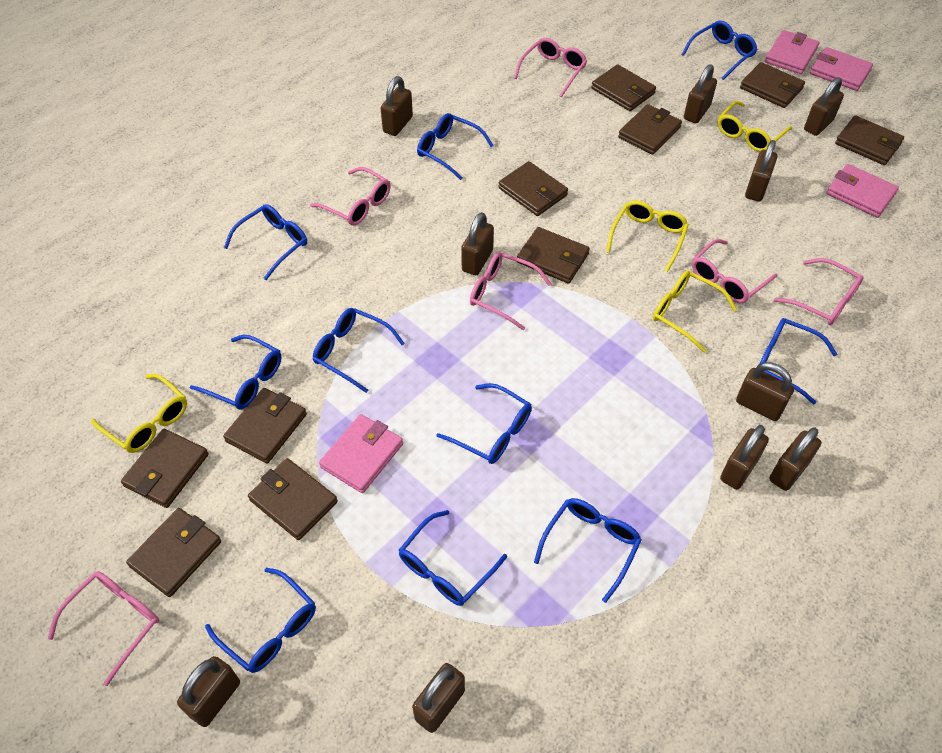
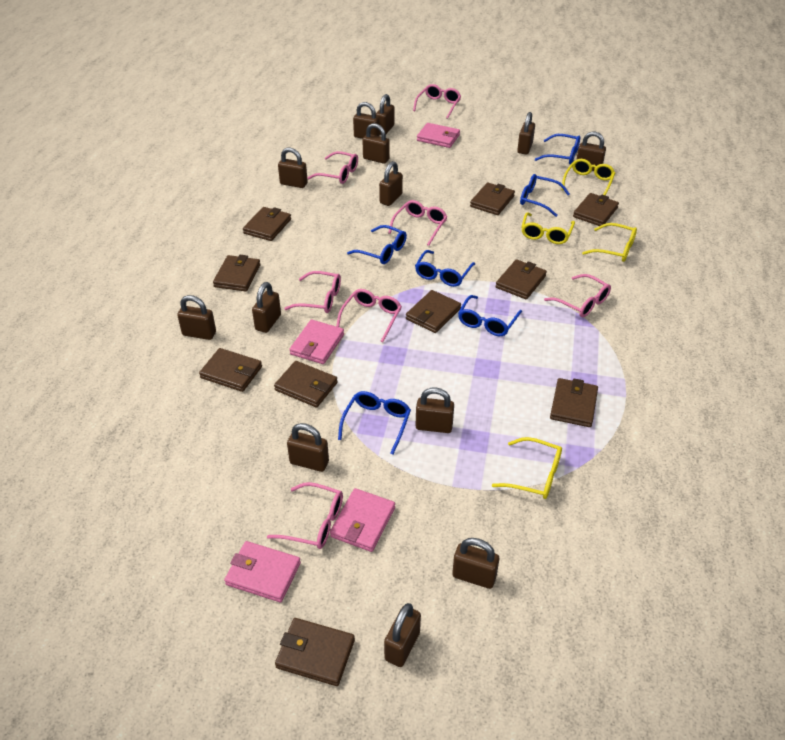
blue glasses: 10 -> 6
brown padlock: 10 -> 13
pink glasses: 6 -> 7

